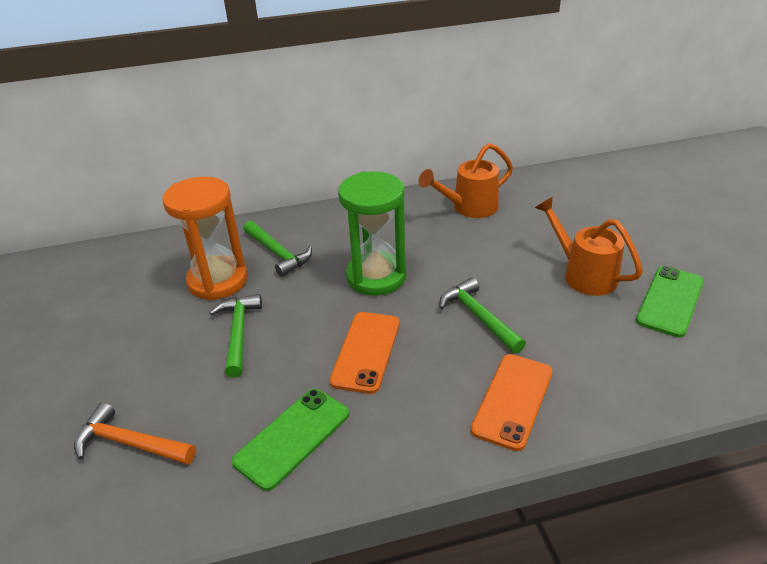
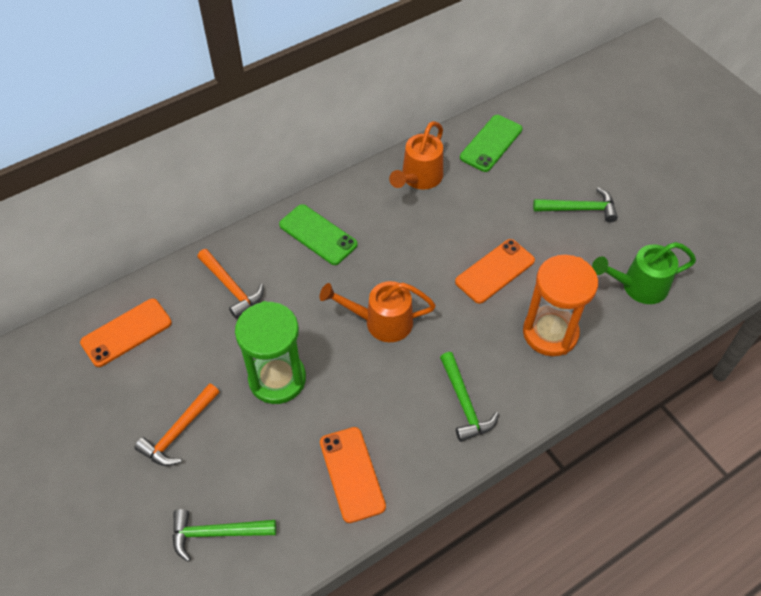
green watering can: 0 -> 1
orange hammer: 1 -> 2
orange phone: 2 -> 3

